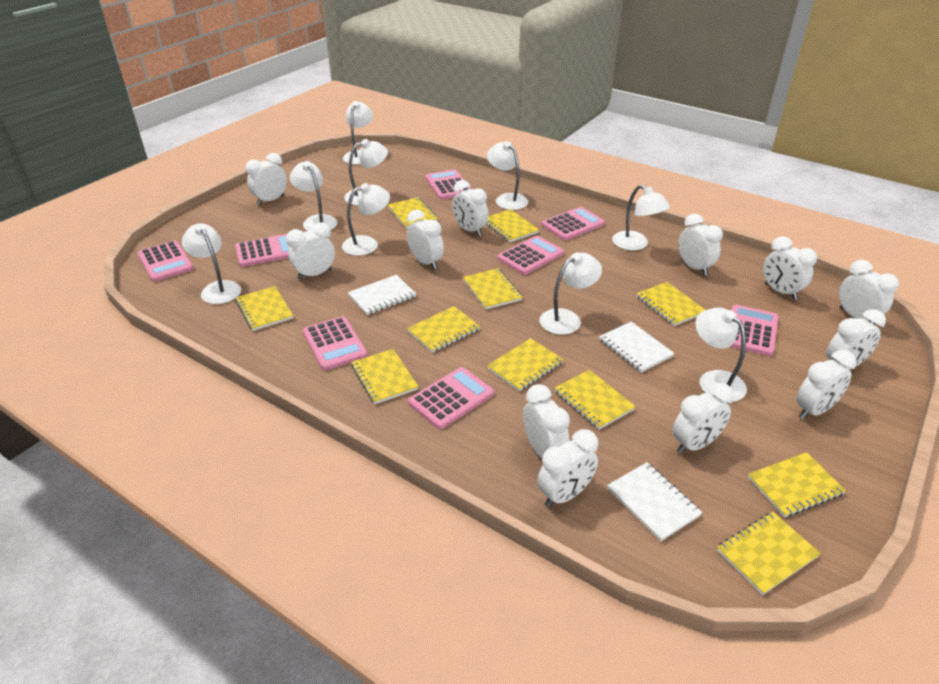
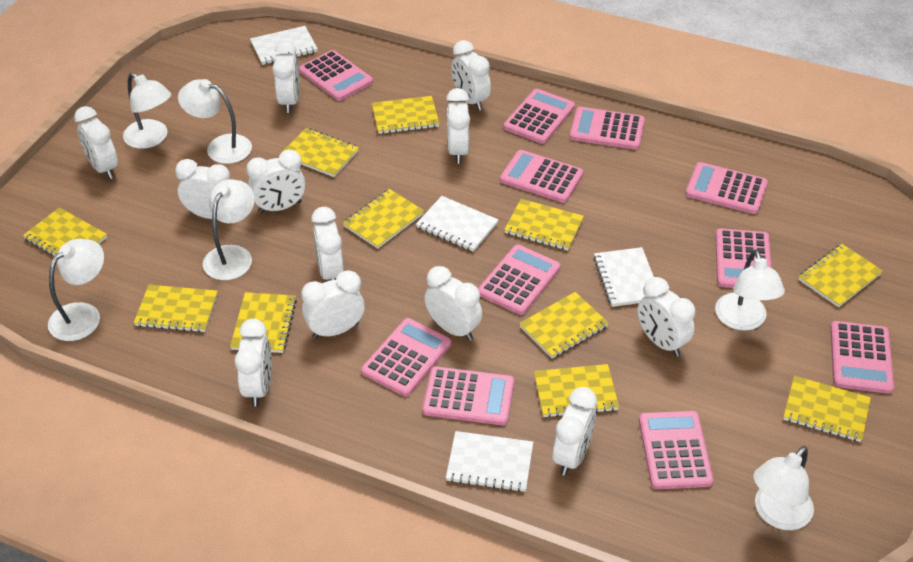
pink calculator: 8 -> 11
white lamp: 9 -> 6
white notebook: 3 -> 4

